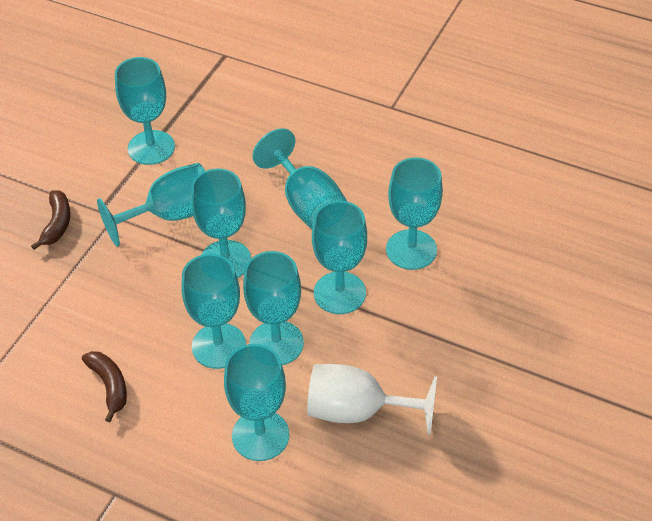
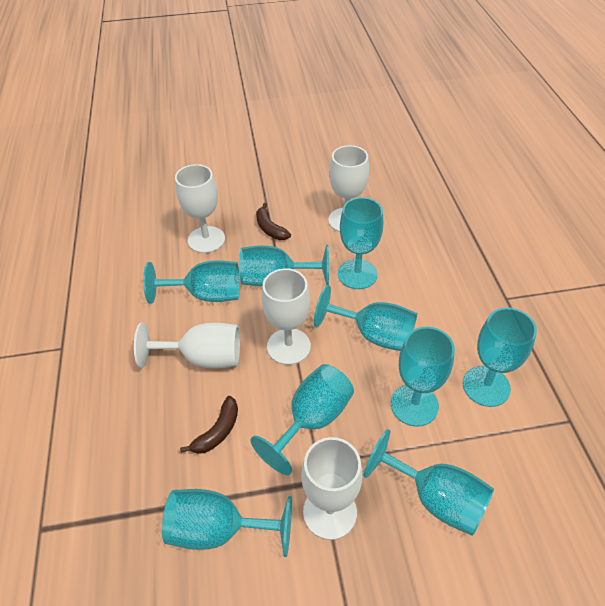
white goblet: 1 -> 5

